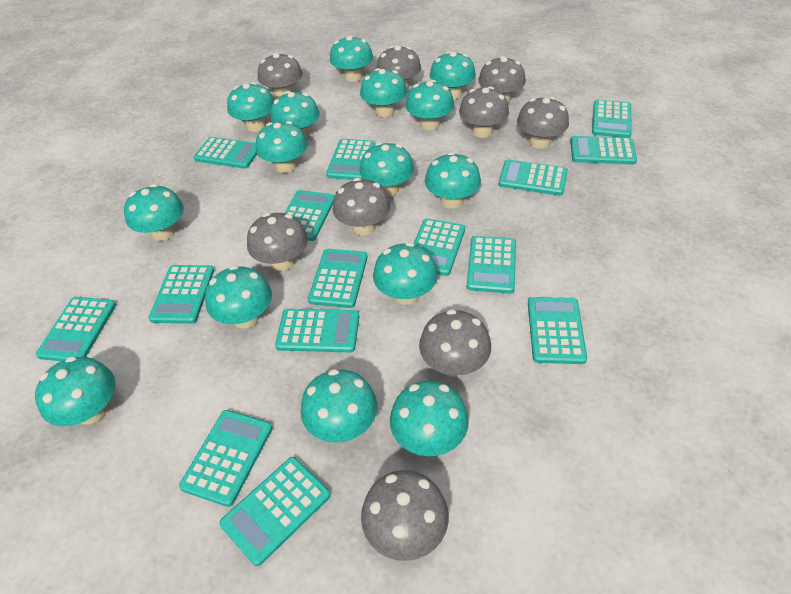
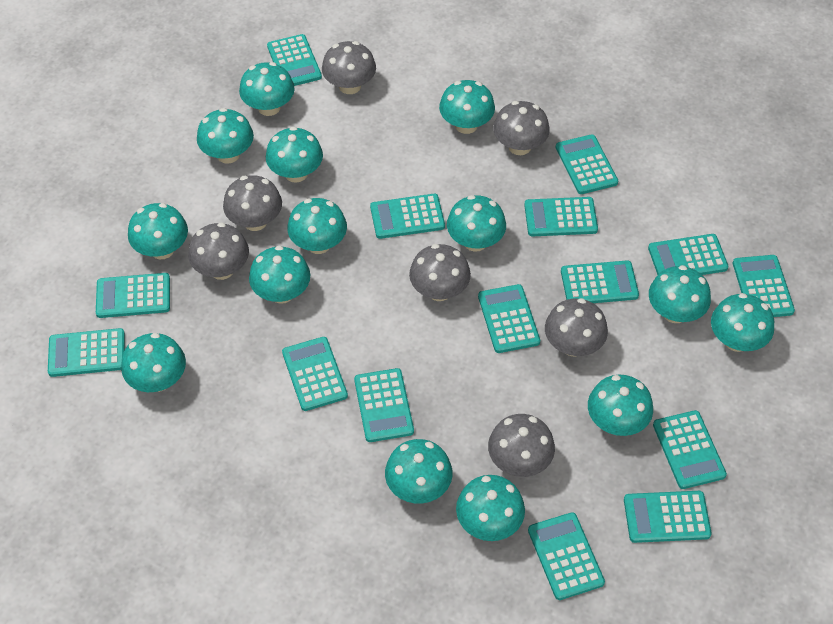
grey mushroom: 9 -> 7
turquoise mushroom: 15 -> 14

